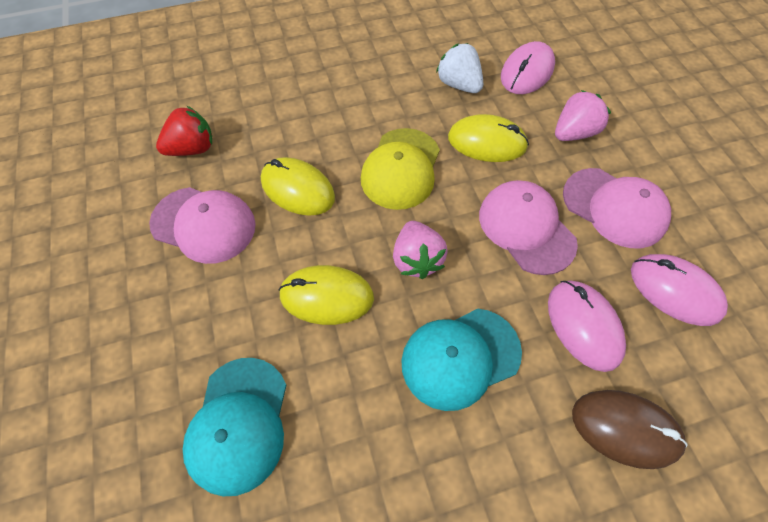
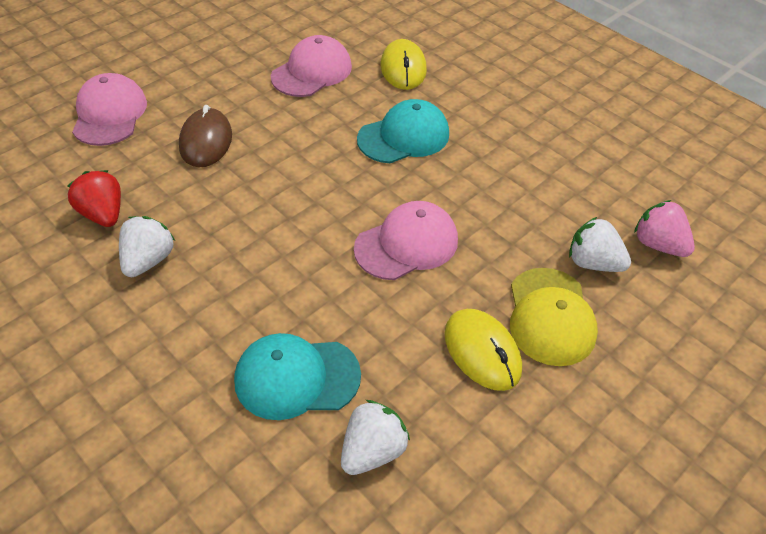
pink mouse: 3 -> 0
pink strawberry: 2 -> 1
white strawberry: 1 -> 3
yellow mouse: 3 -> 2

